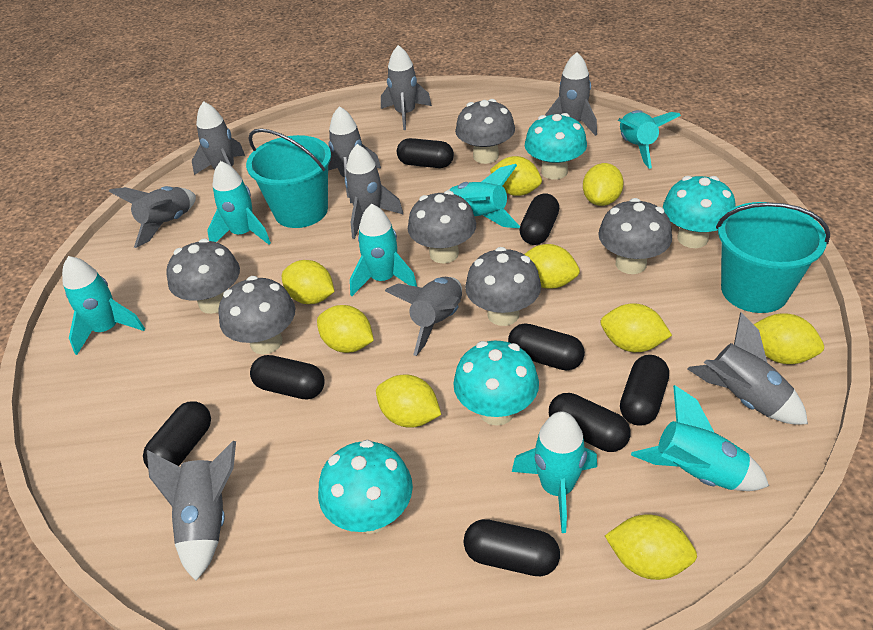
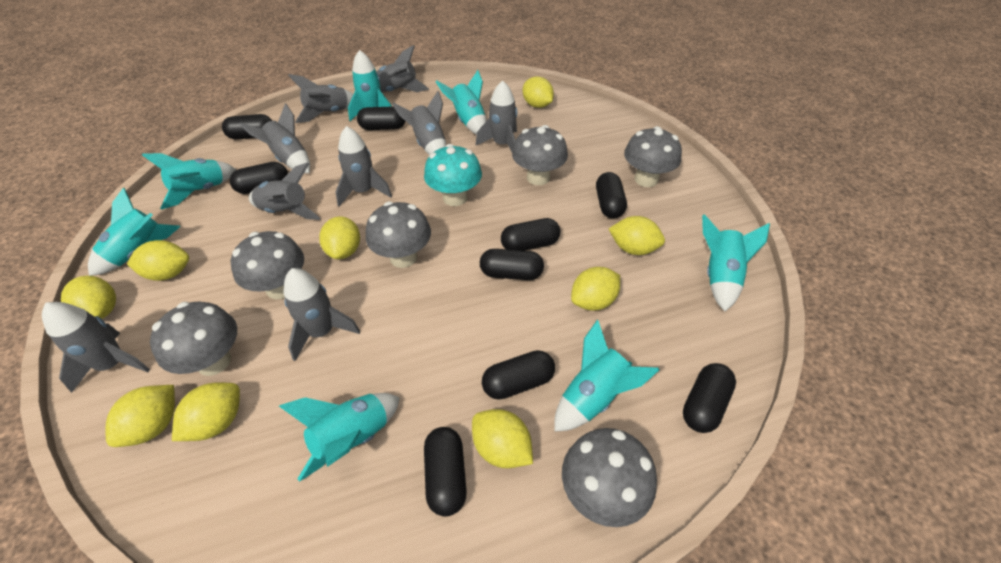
black capsule: 8 -> 9
turquoise bucket: 2 -> 0
turquoise mushroom: 4 -> 1

